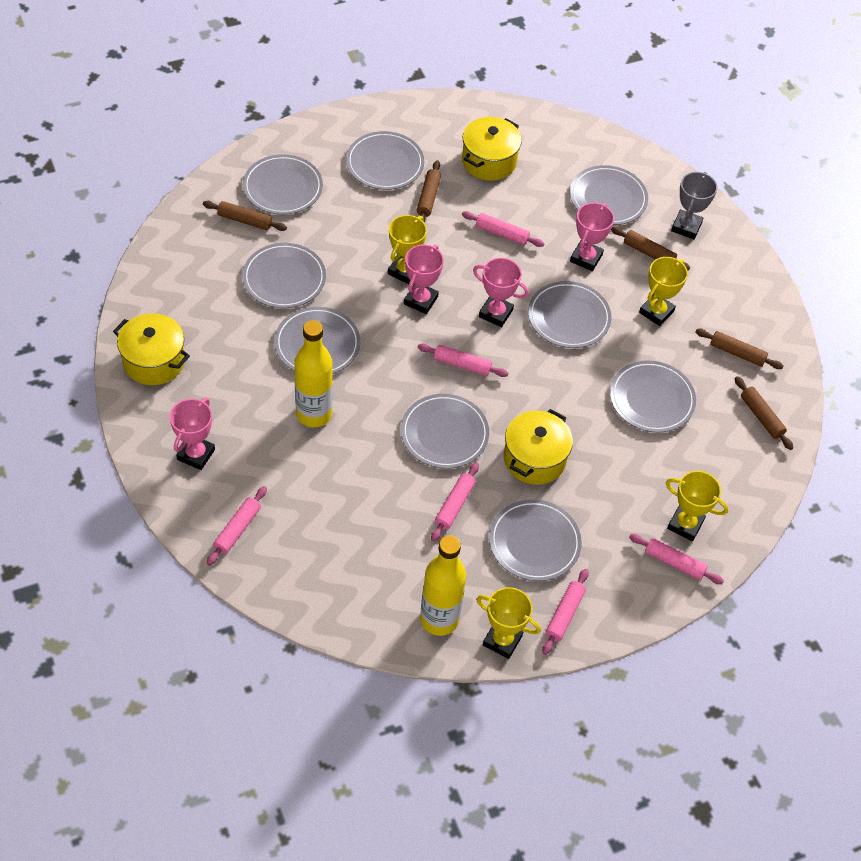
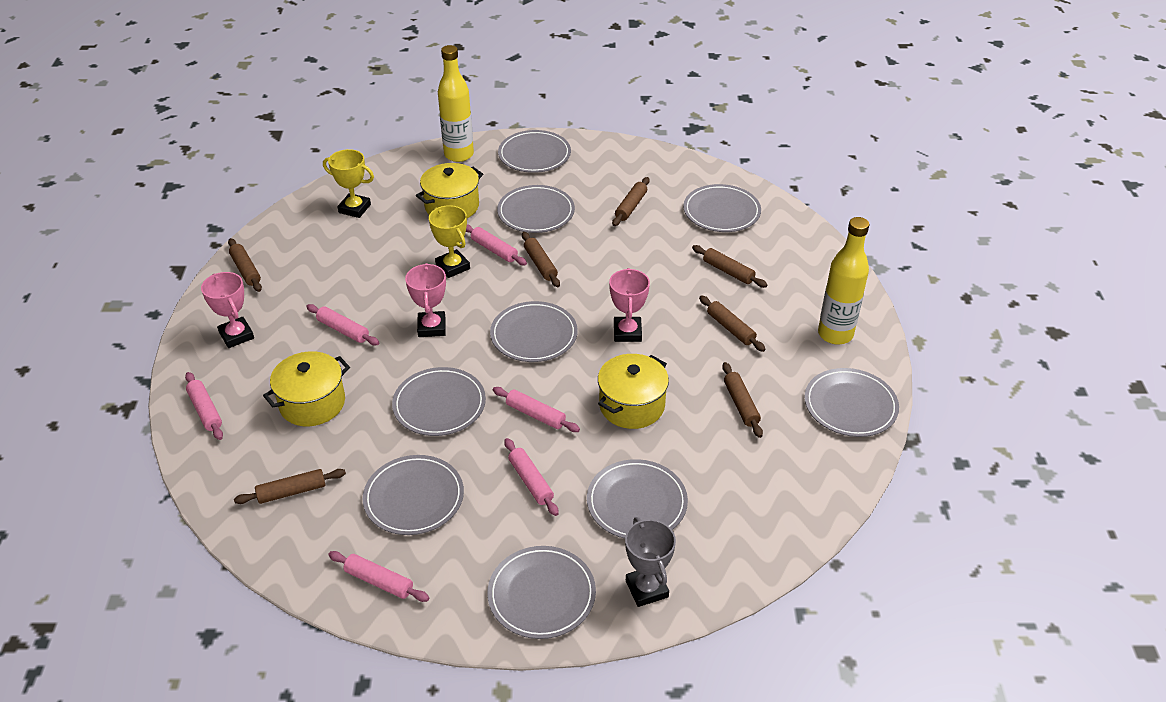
brown rolling pin: 5 -> 7
pink trophy: 4 -> 3
yellow trophy: 4 -> 2

